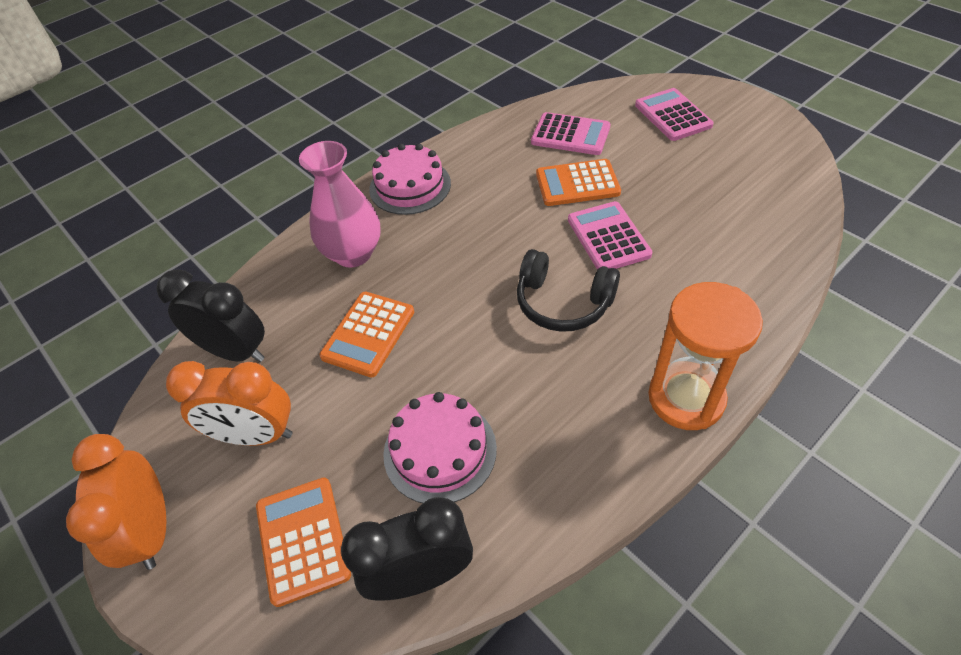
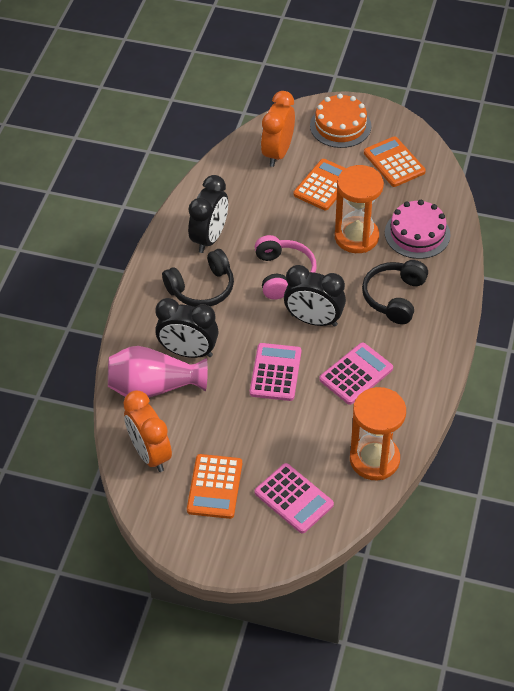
black clock: 2 -> 3
black headphones: 1 -> 2
orange cake: 0 -> 1
orange hourglass: 1 -> 2
pink cake: 2 -> 1
pink headphones: 0 -> 1

